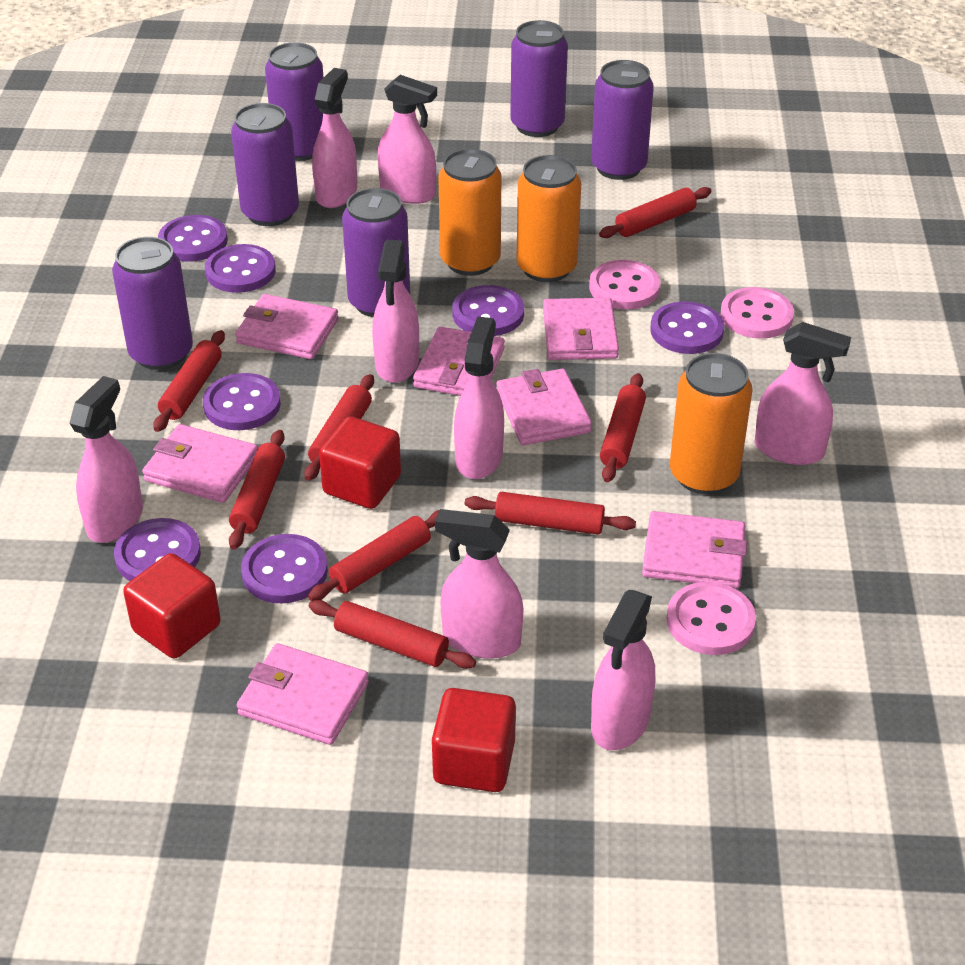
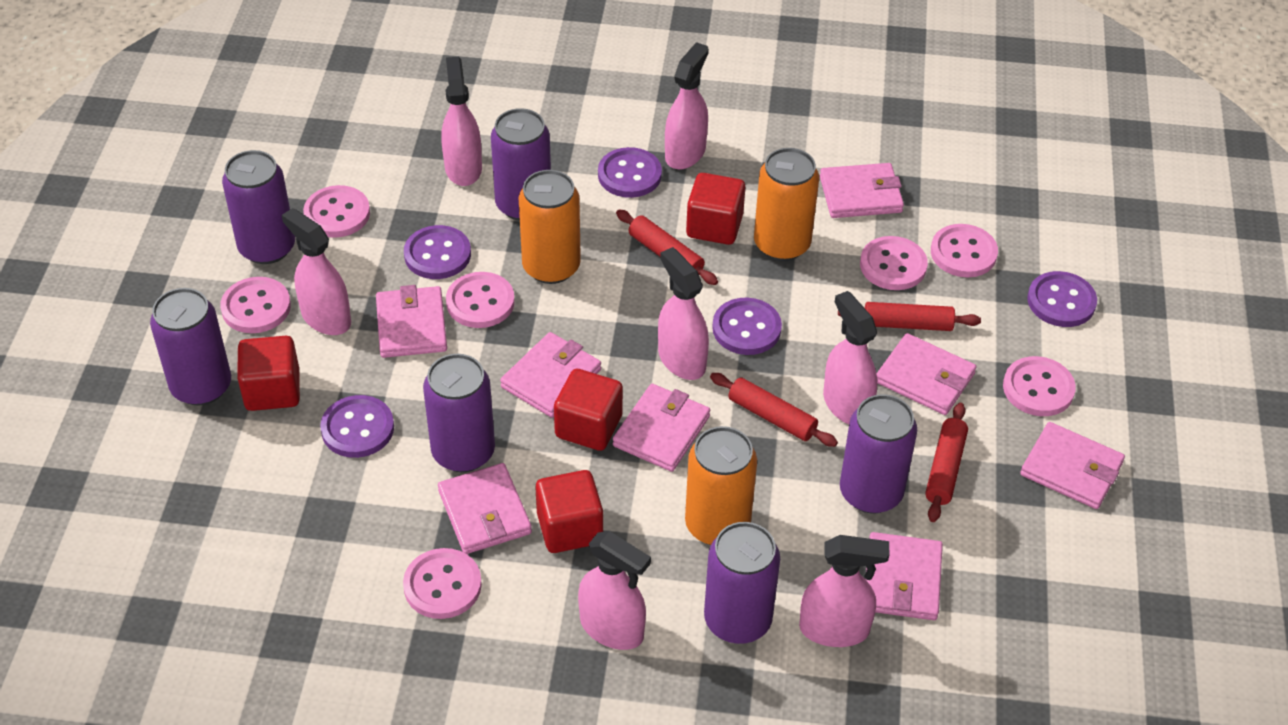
pink button: 3 -> 7
pink spray bottle: 8 -> 7
pink wallet: 7 -> 8
purple button: 7 -> 5
red cube: 3 -> 4
red rolling pin: 8 -> 4

